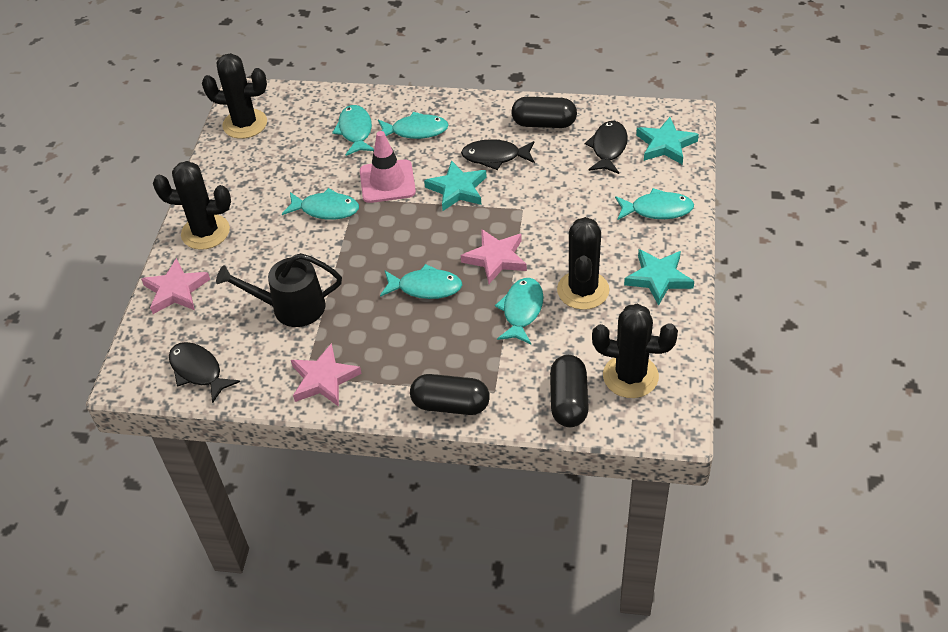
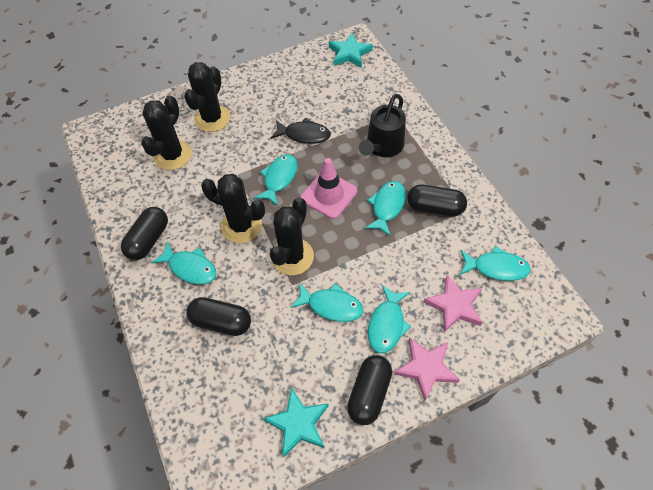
black capsule: 3 -> 4
black fish: 3 -> 1
pink star: 3 -> 2
turquoise star: 3 -> 2

